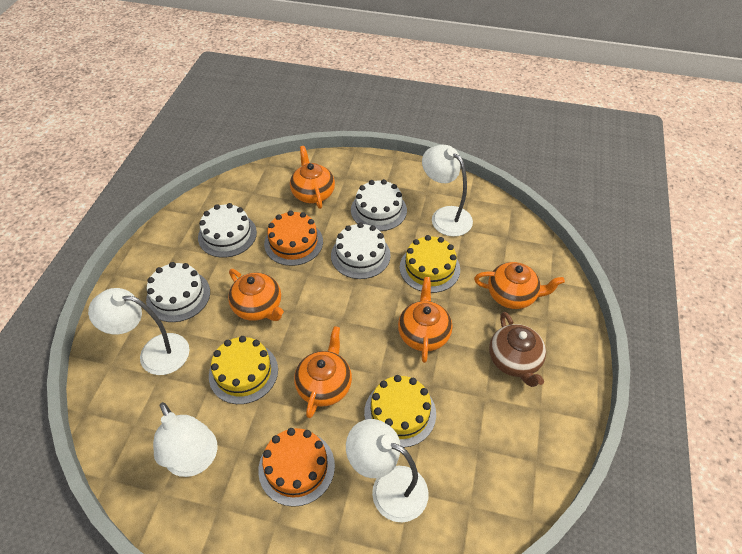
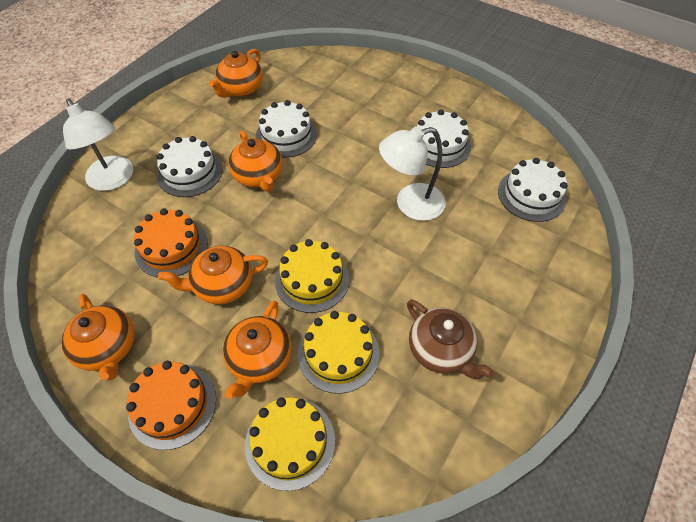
white lamp: 4 -> 2

